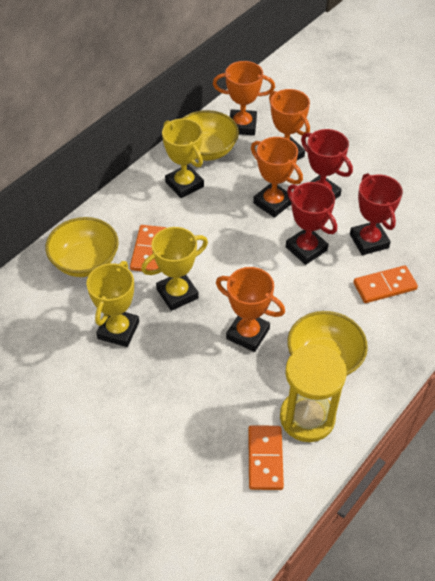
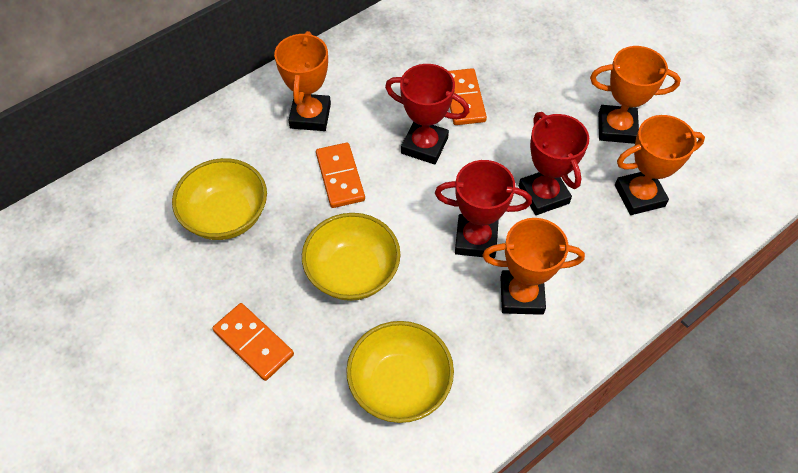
yellow hourglass: 1 -> 0
yellow trophy: 3 -> 0

